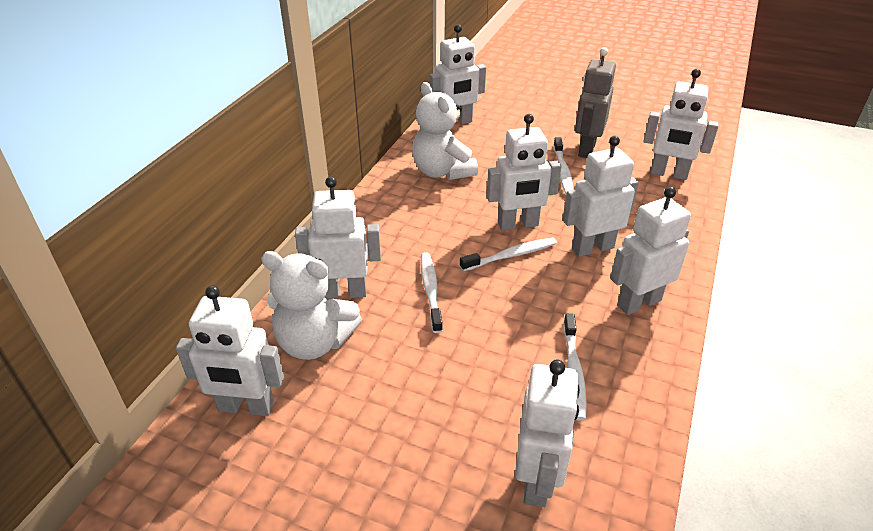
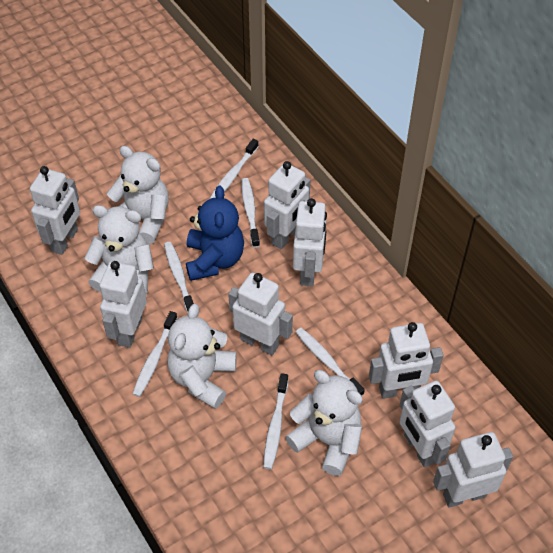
blue teddy bear: 0 -> 1
grey robot: 1 -> 0
white teddy bear: 2 -> 4
white toothbrush: 4 -> 6

